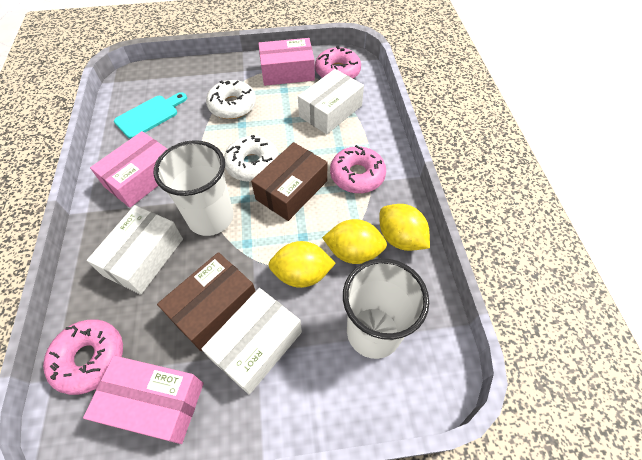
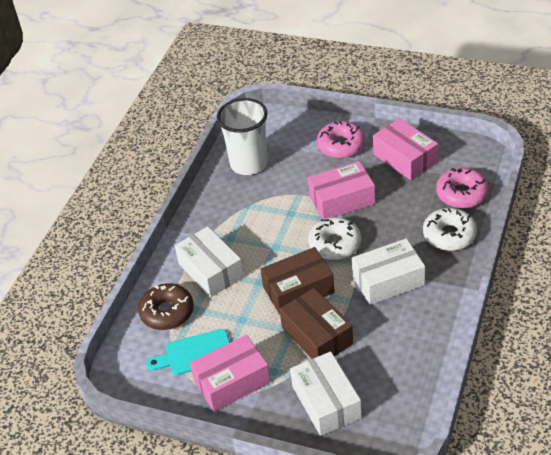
brown donut: 0 -> 1
pink donut: 3 -> 2
white cup: 2 -> 1
yellow lemon: 3 -> 0

